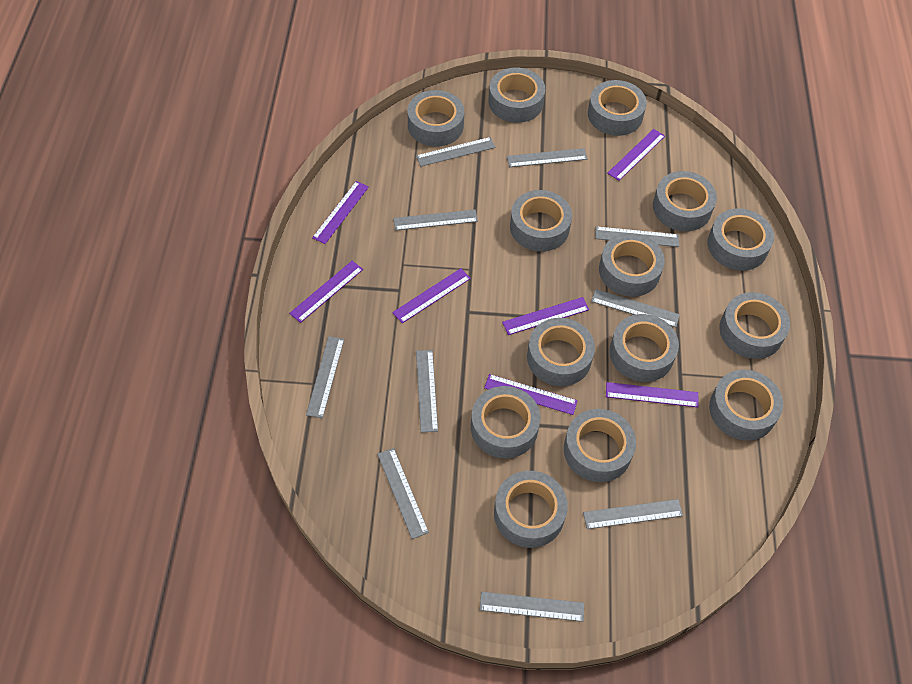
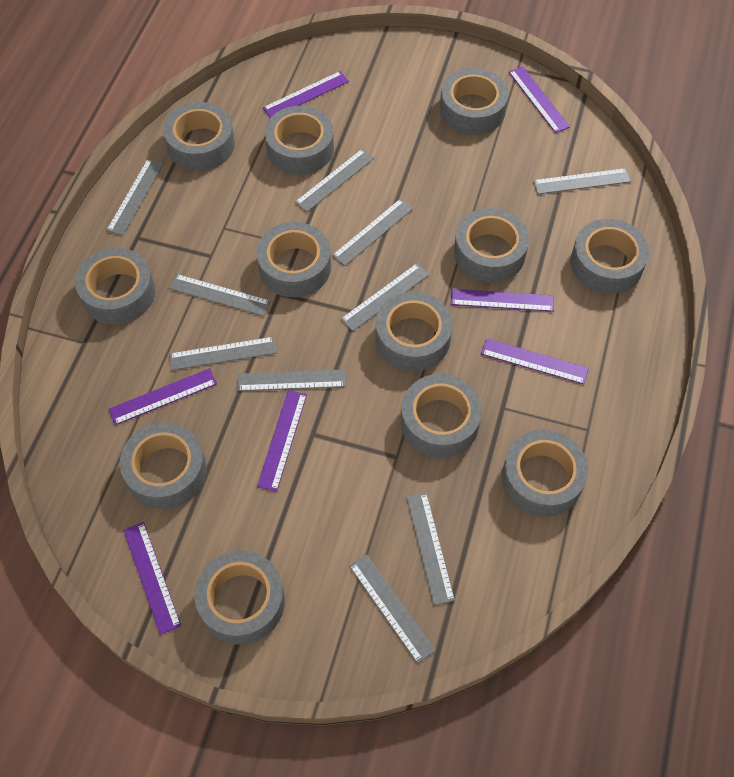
grey tape: 14 -> 12

